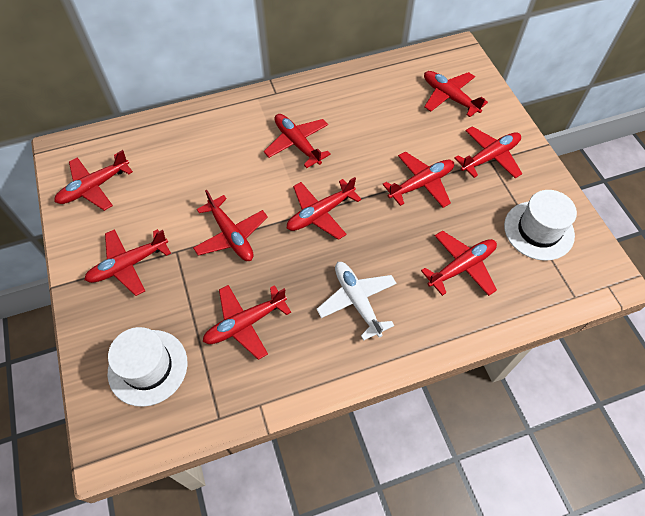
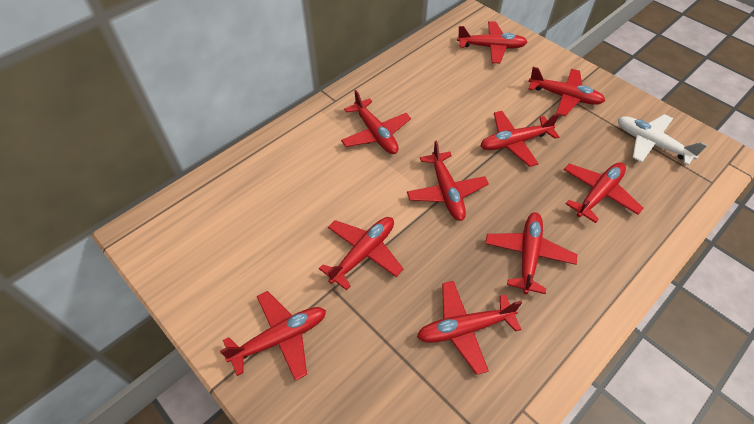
white hat: 2 -> 0

